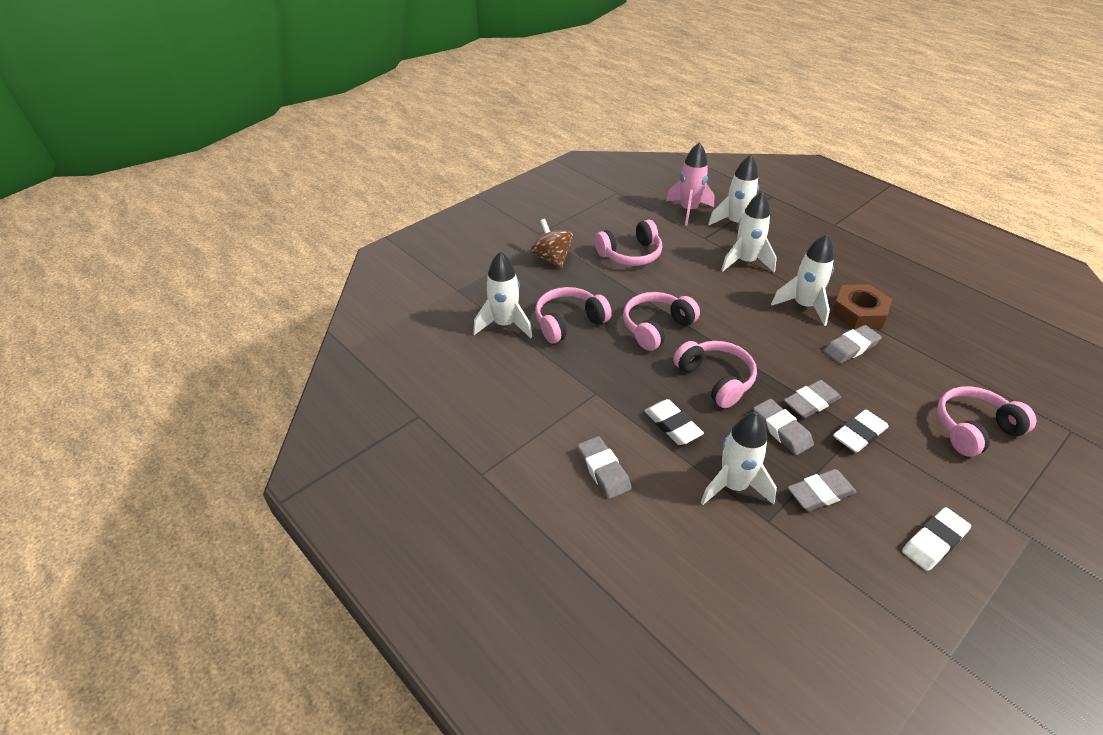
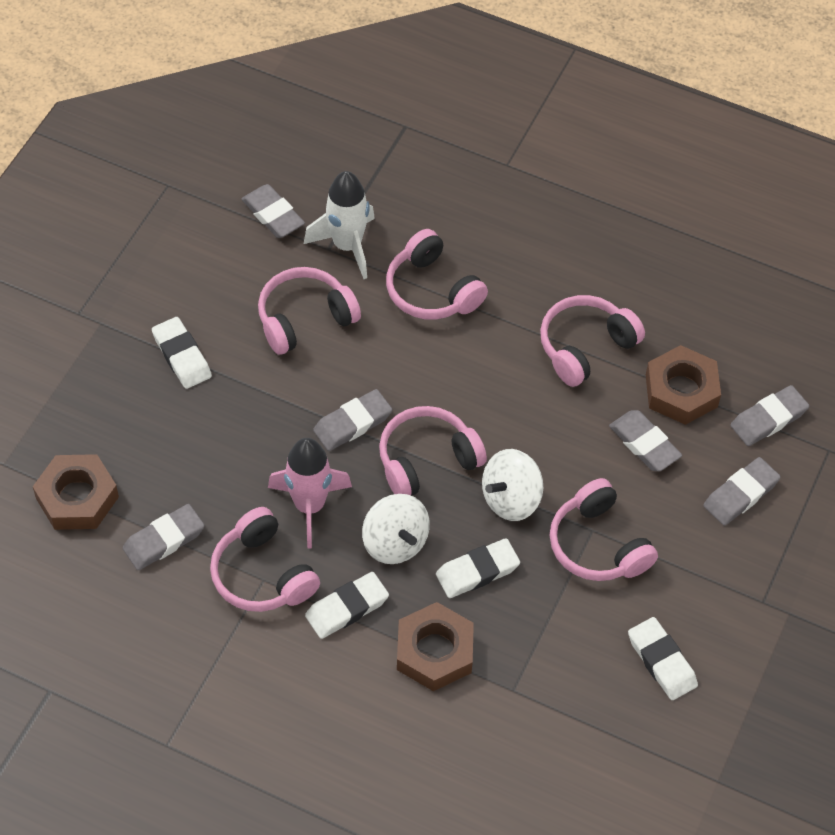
brown nut: 1 -> 3
brown spinning top: 1 -> 0
grey eraser: 5 -> 6
pink headphones: 5 -> 6
white eraser: 3 -> 4
white rocket: 5 -> 1
white spinning top: 0 -> 2

